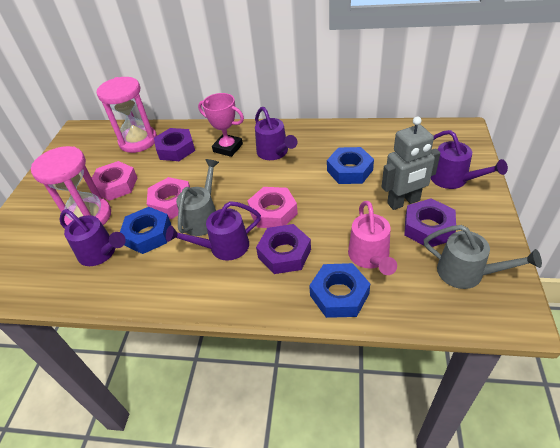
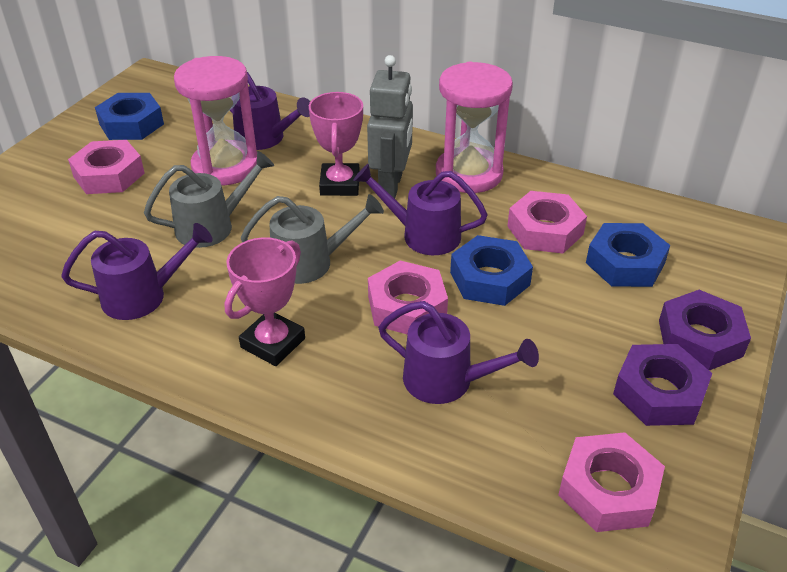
pink nut: 3 -> 4
pink trophy: 1 -> 2
pink watering can: 1 -> 0
purple nut: 3 -> 2

